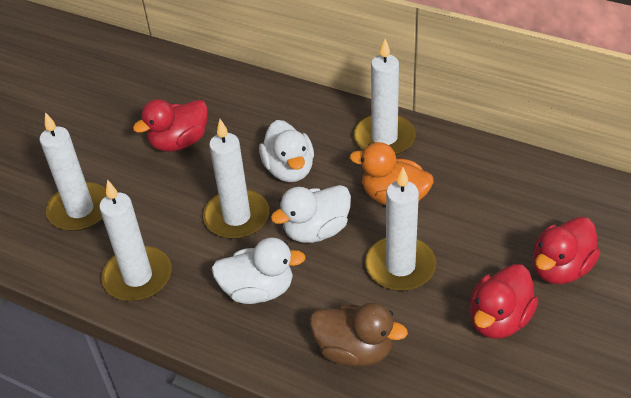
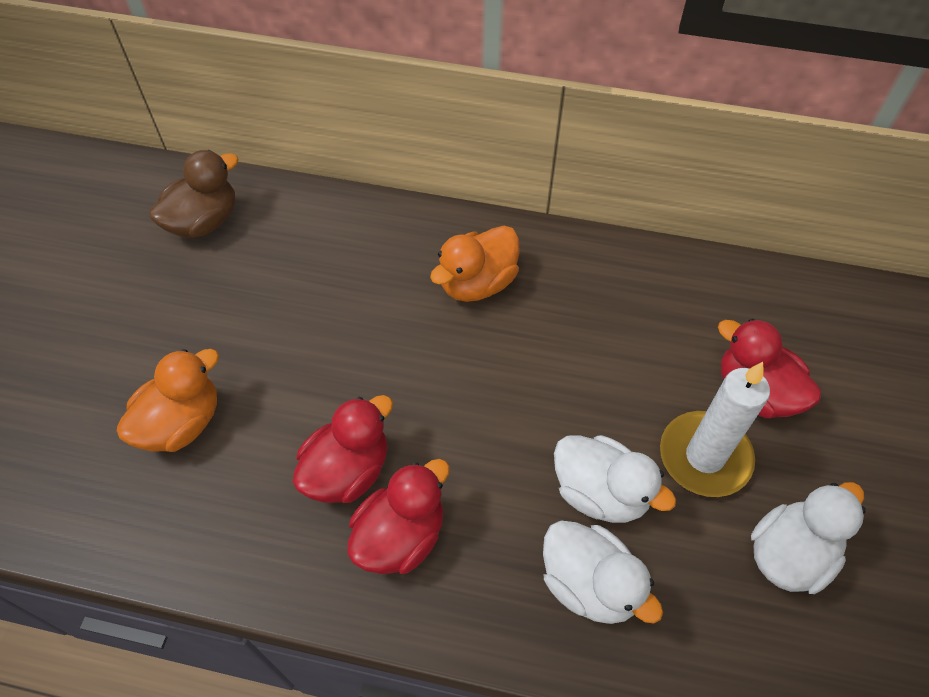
orange duck: 1 -> 2
white candle: 5 -> 1

